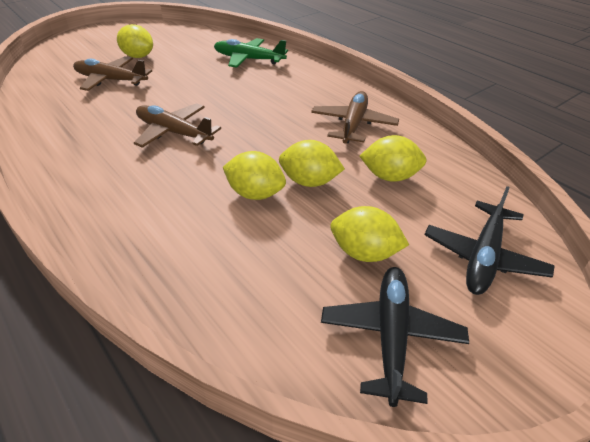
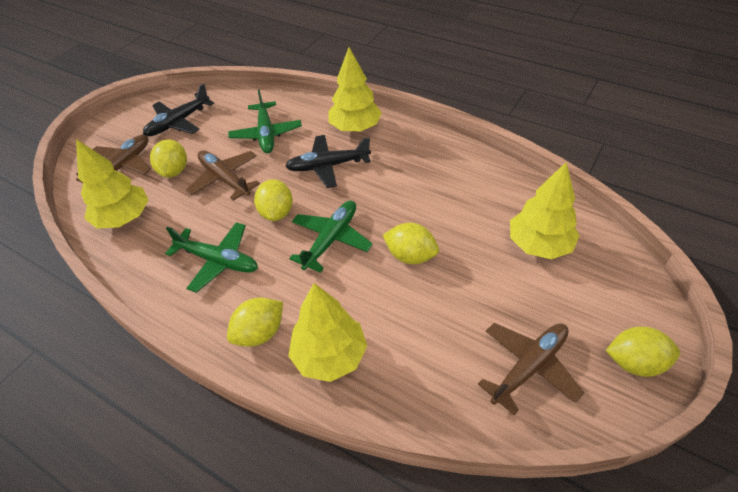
green plane: 1 -> 3
yellow tree: 0 -> 4

